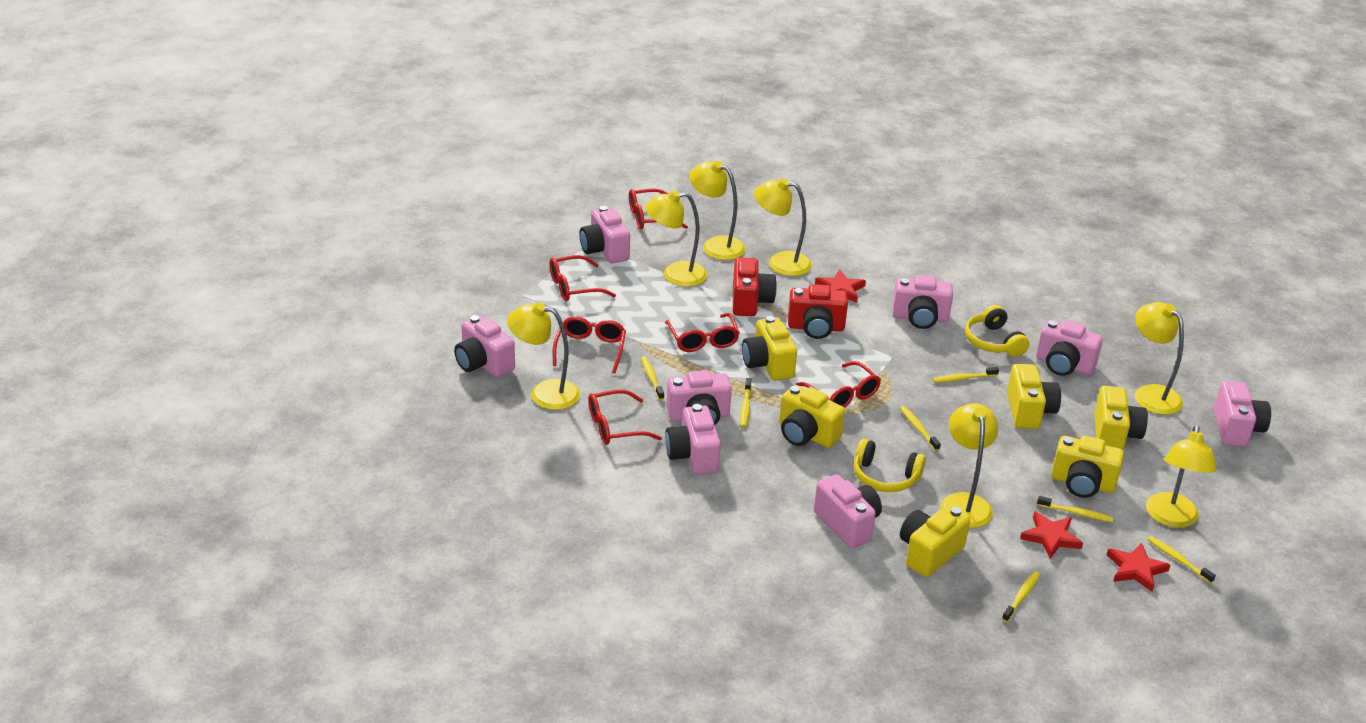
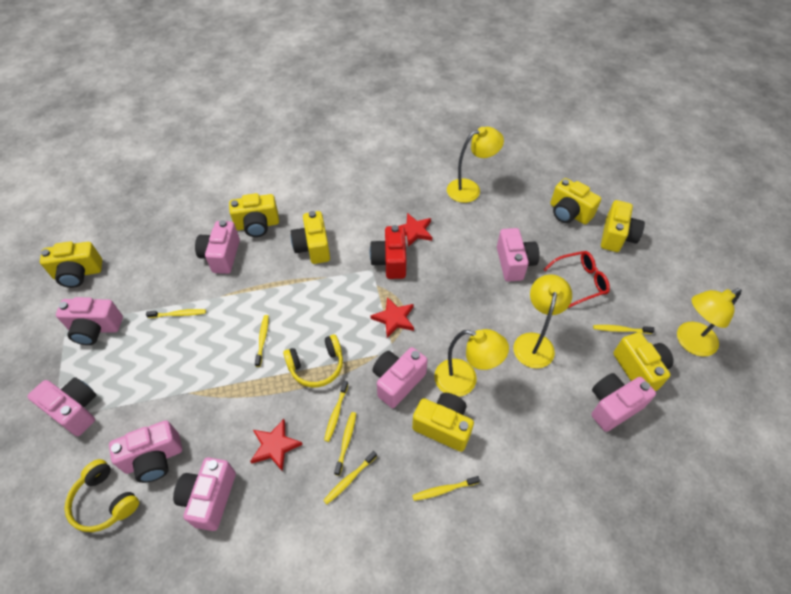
red camera: 2 -> 1
red glasses: 6 -> 1
yellow camera: 6 -> 7
yellow lamp: 7 -> 4

